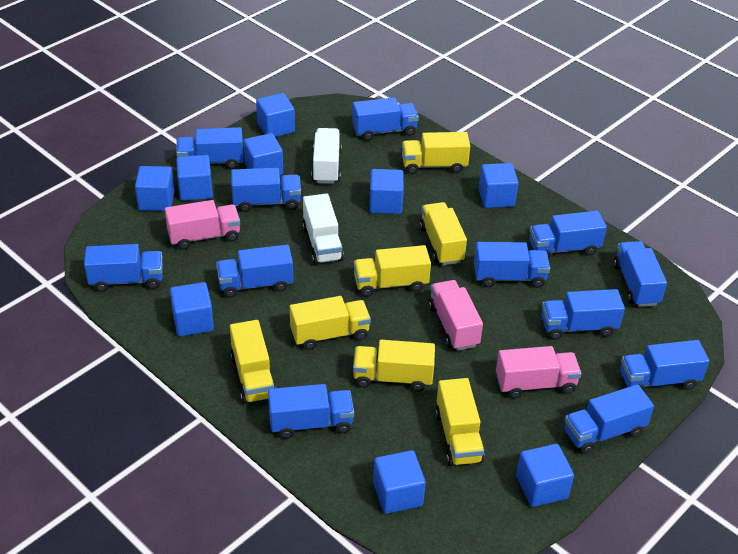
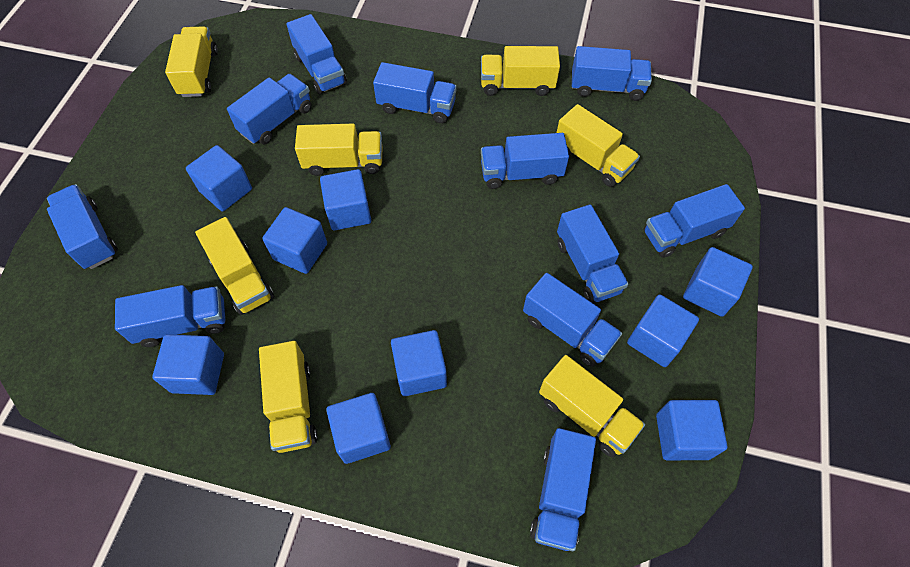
blue truck: 12 -> 11
pink truck: 3 -> 0
white truck: 2 -> 0

